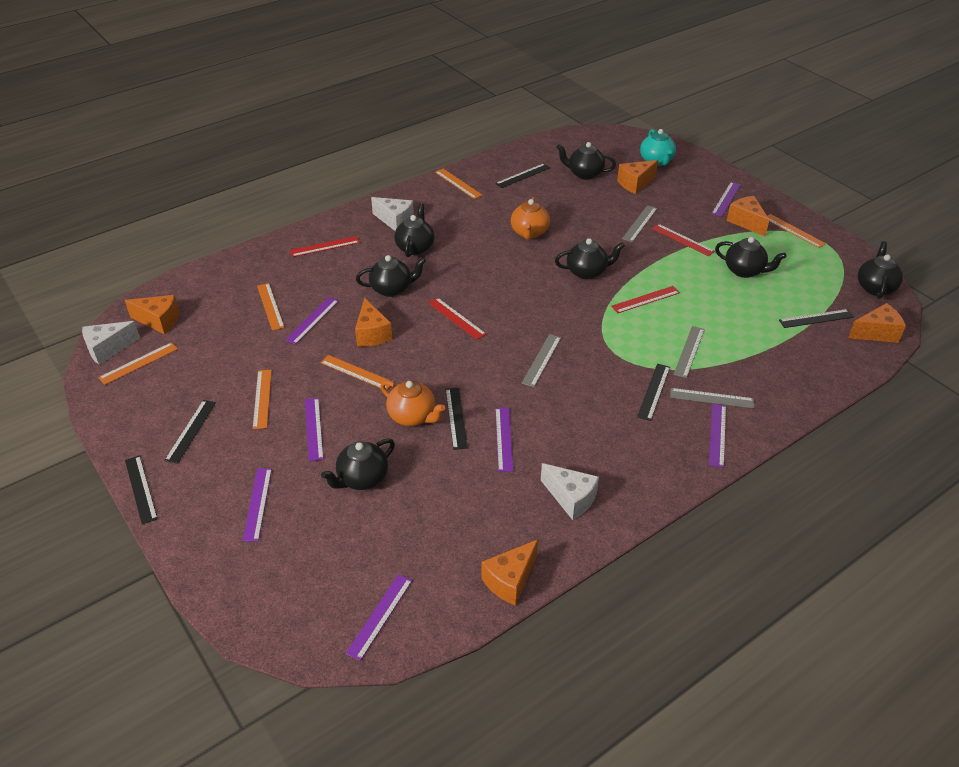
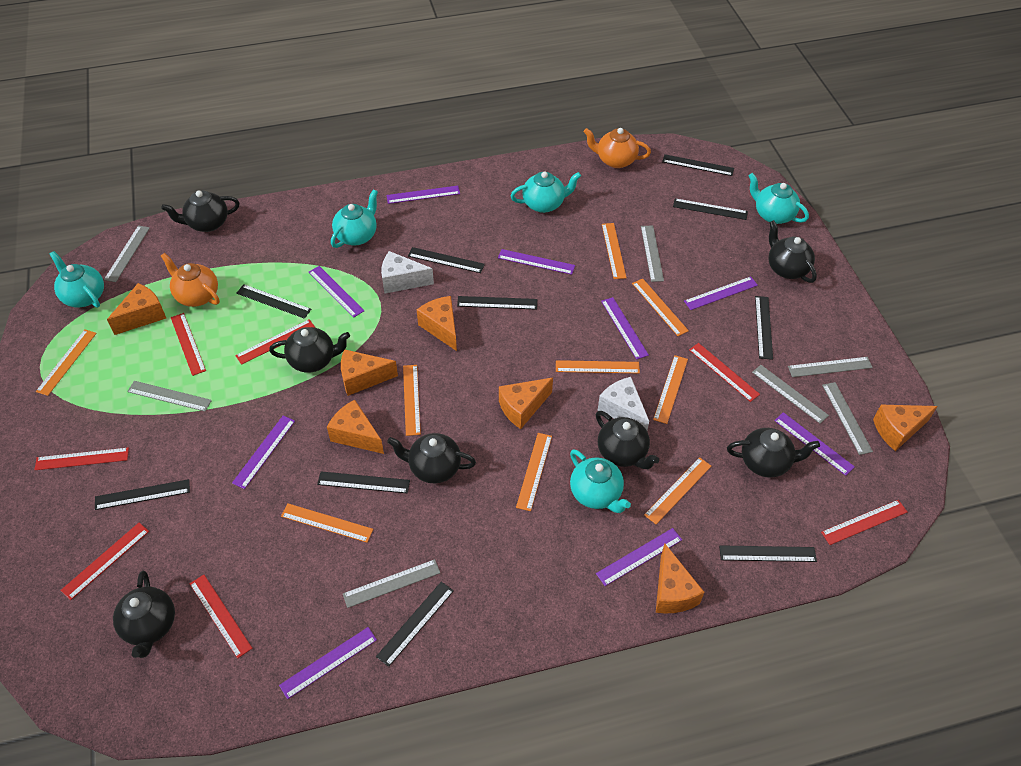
black ruler: 6 -> 10
grey ruler: 4 -> 7
orange cheese: 6 -> 7
orange ruler: 6 -> 9
purple ruler: 7 -> 9
red ruler: 4 -> 7
turquoise teapot: 1 -> 5
white cheese: 3 -> 2

